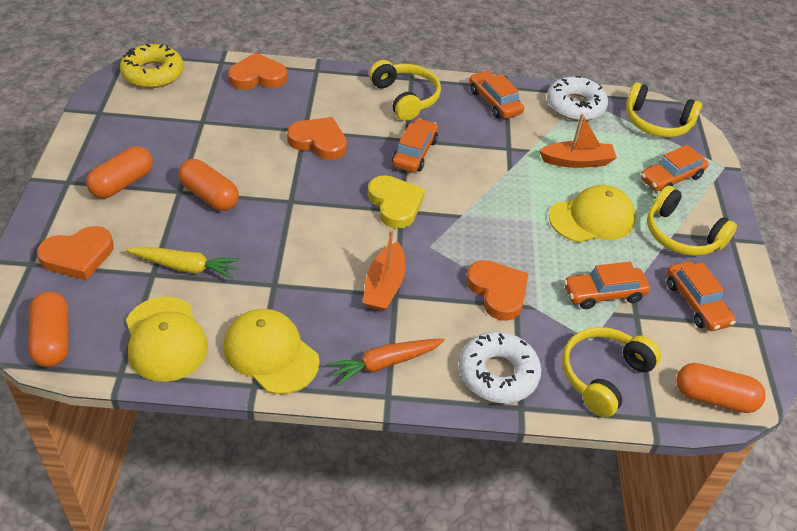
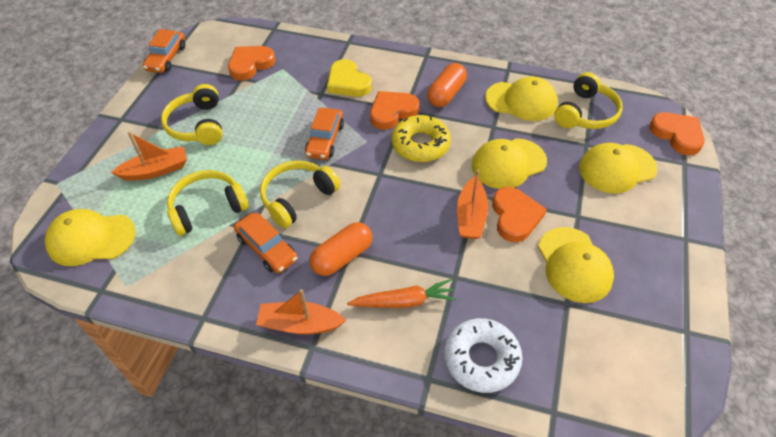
orange boat: 2 -> 3
orange capsule: 4 -> 2
orange car: 5 -> 3
white donut: 2 -> 1
yellow cap: 3 -> 5
yellow carrot: 1 -> 0

